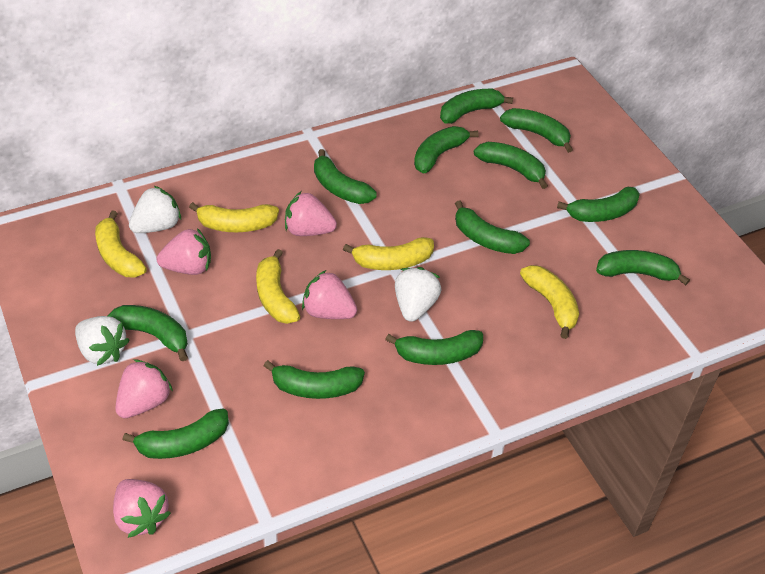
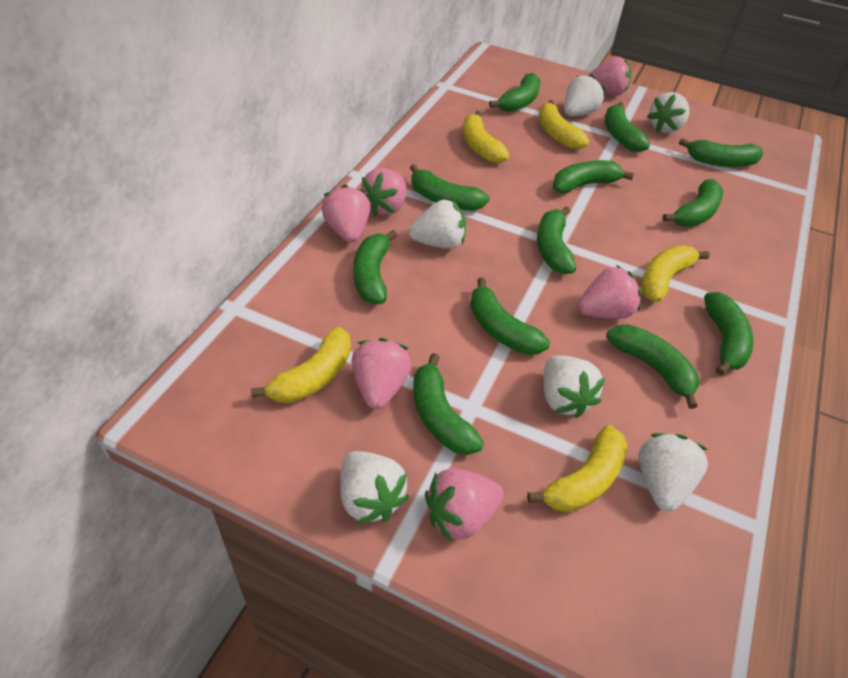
pink strawberry: 5 -> 6
white strawberry: 3 -> 6

